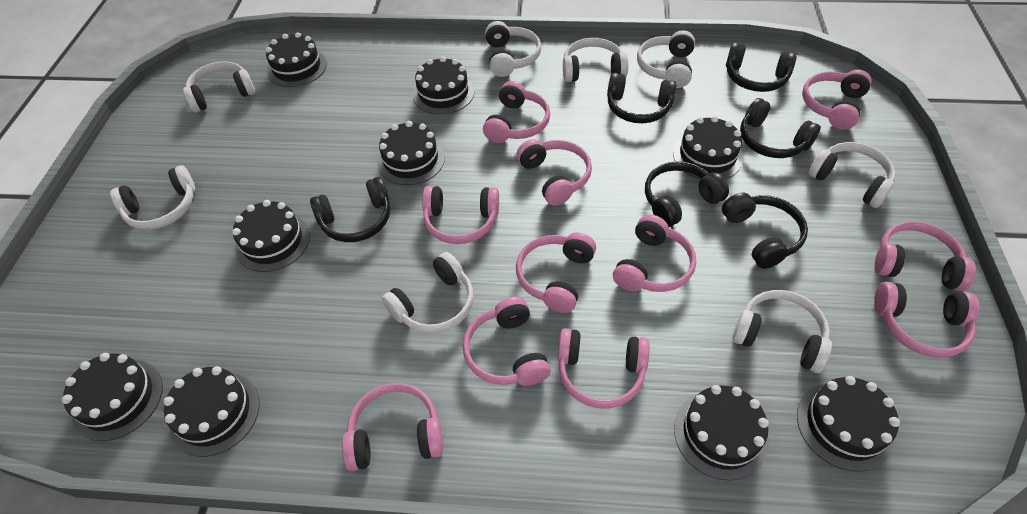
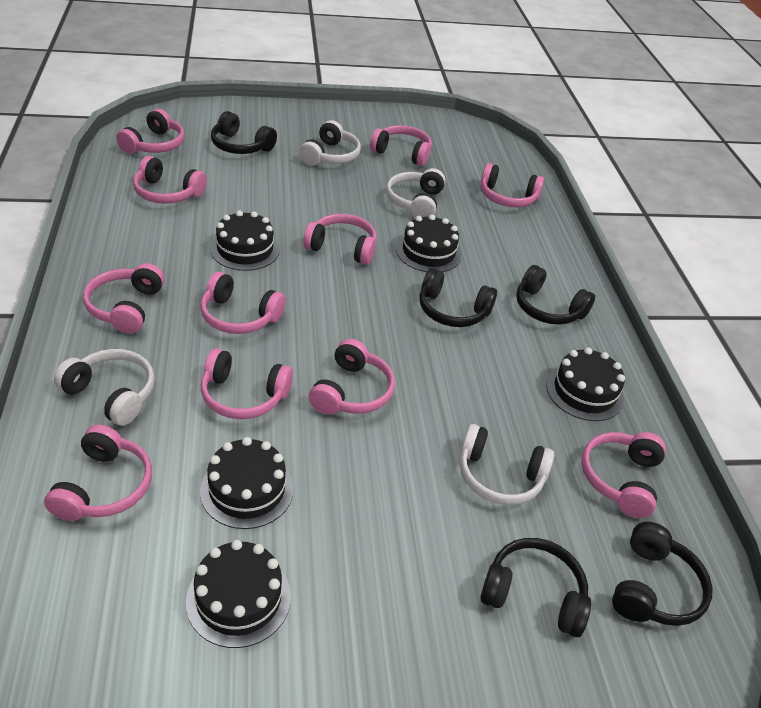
black cake: 9 -> 5
black headphones: 6 -> 5
white headphones: 8 -> 4

